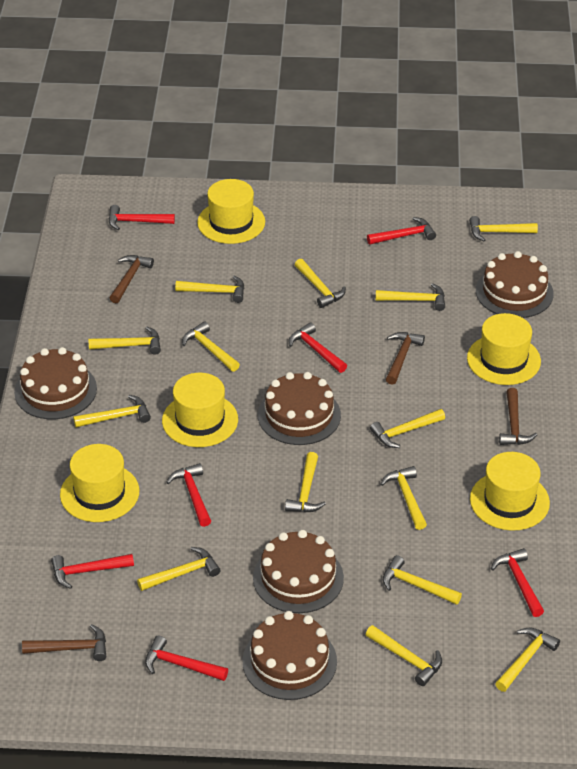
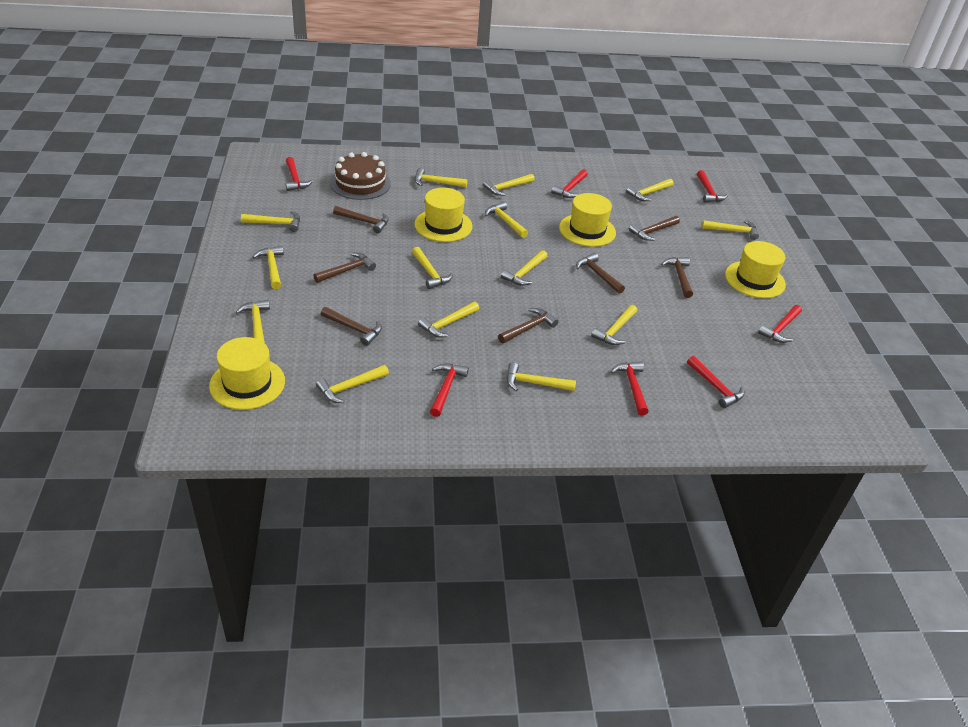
brown cake: 5 -> 1
brown hammer: 4 -> 7
yellow hat: 5 -> 4

